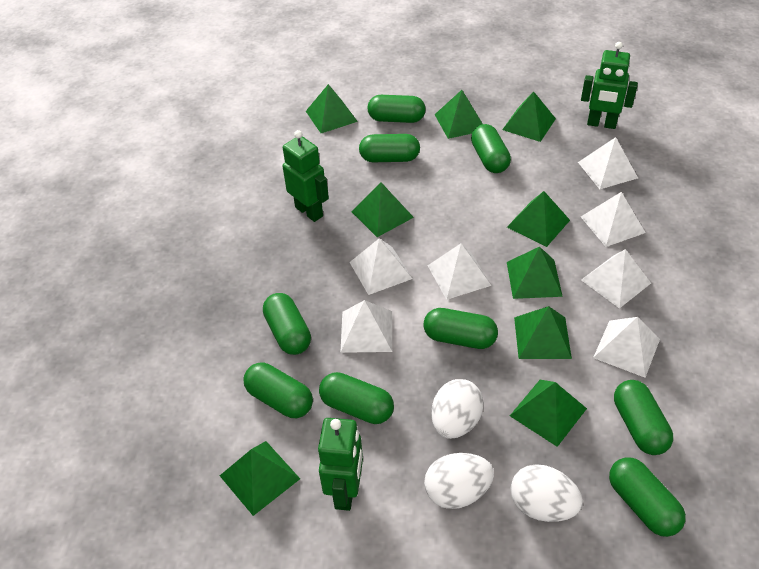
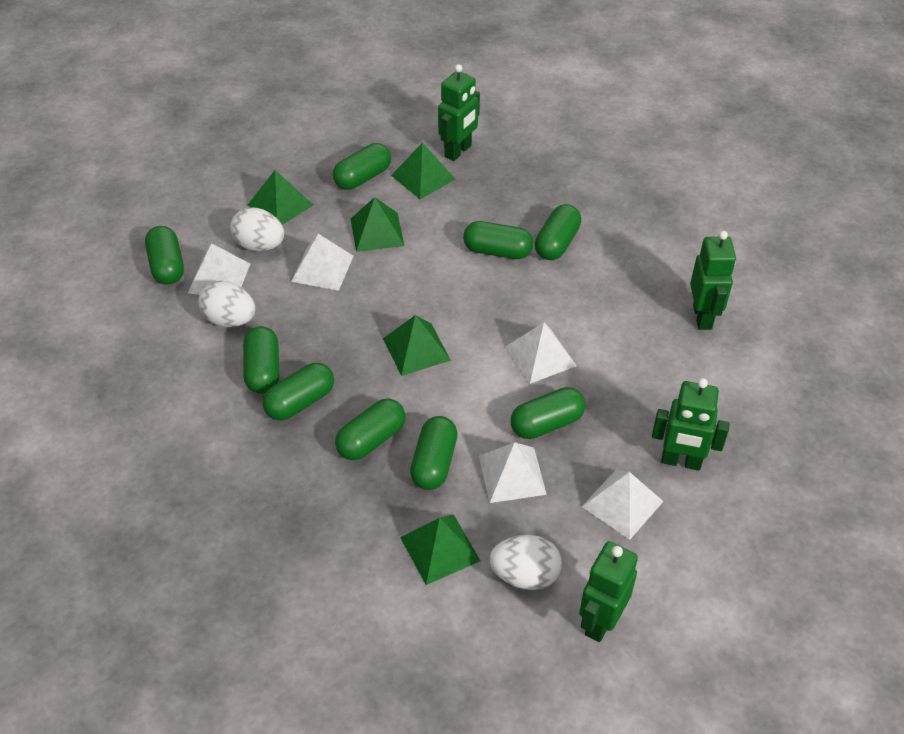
green pyramid: 9 -> 5
green robot: 3 -> 4
white pyramid: 7 -> 5

